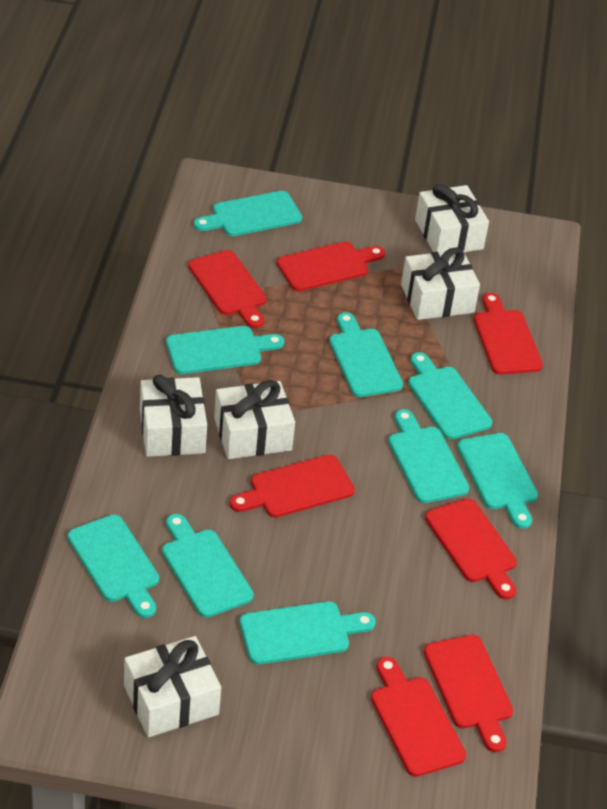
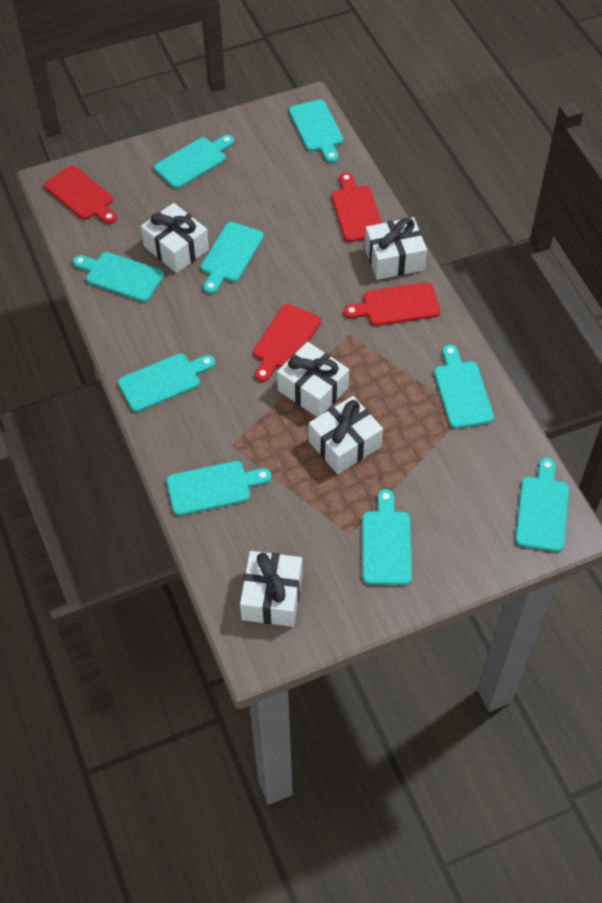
red cutting board: 7 -> 4

